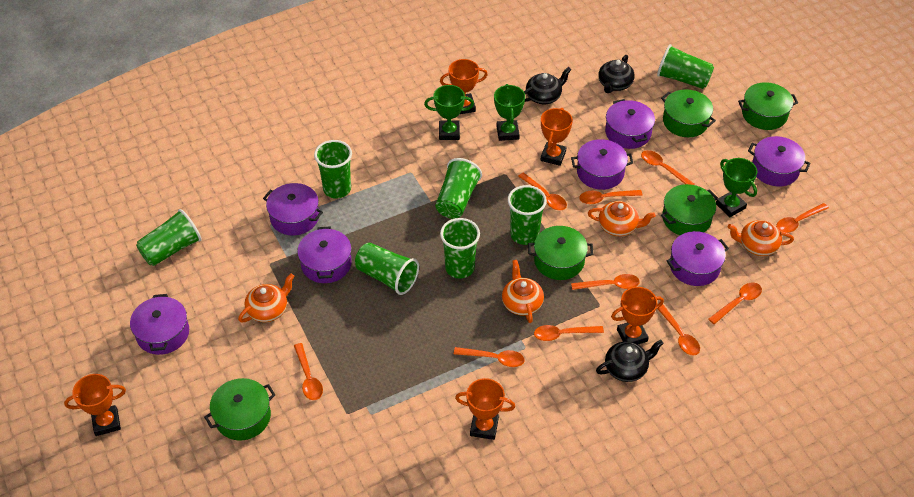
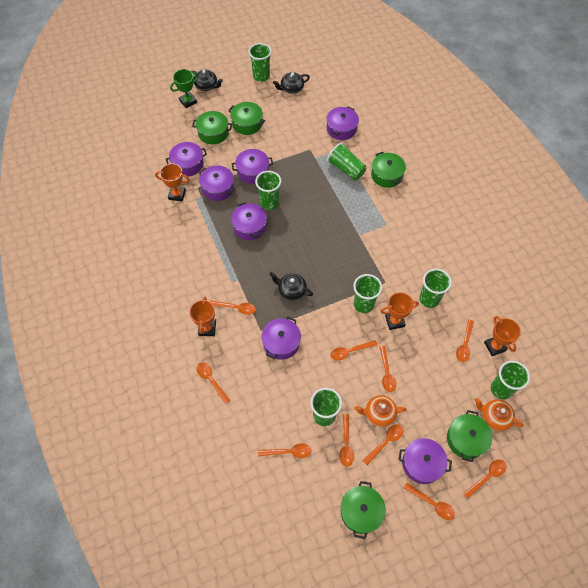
green trophy: 3 -> 1
orange teapot: 4 -> 2
orange trophy: 5 -> 4

